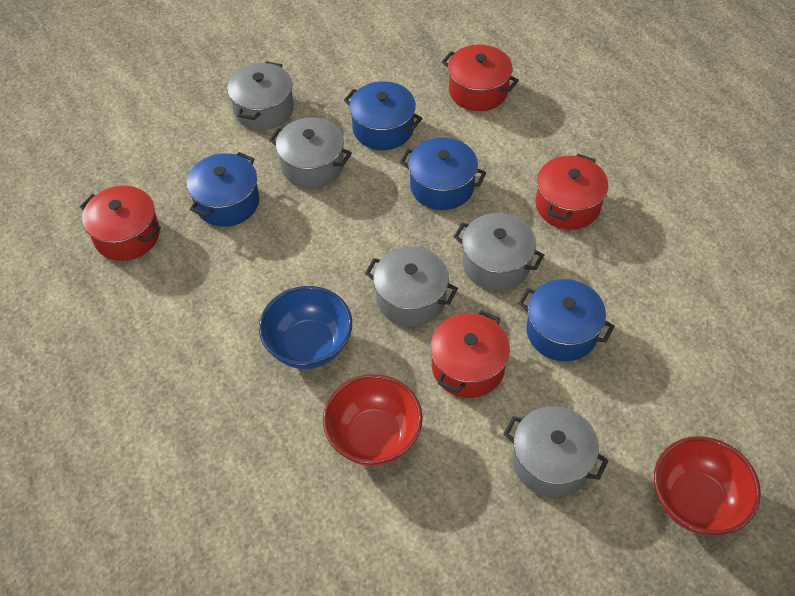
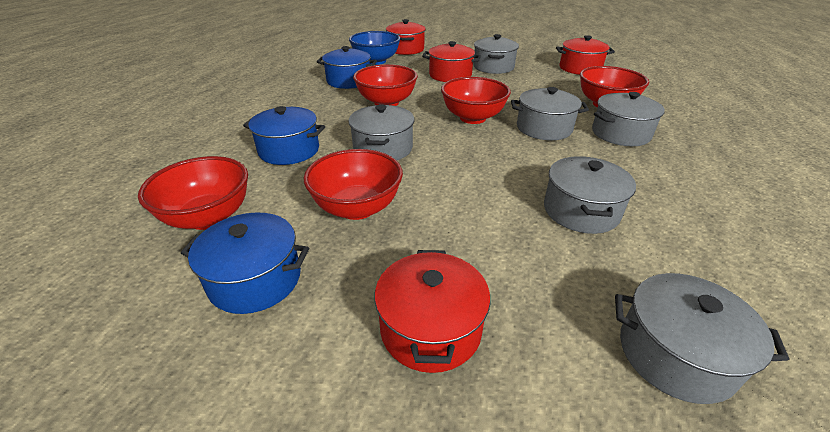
blue pot: 4 -> 3
grey pot: 5 -> 6
red bowl: 2 -> 5

